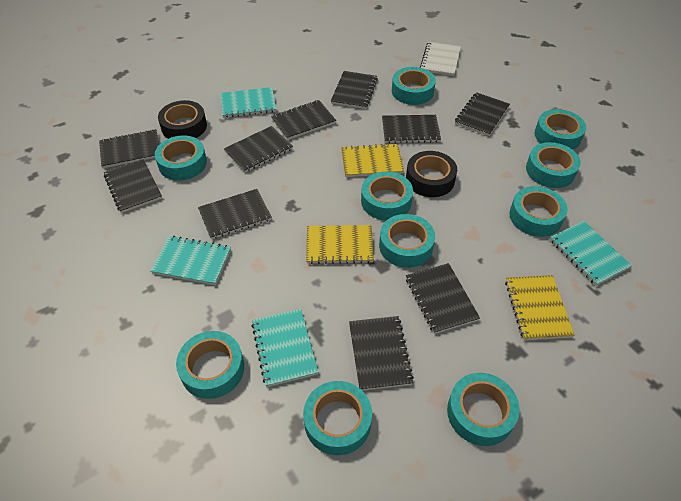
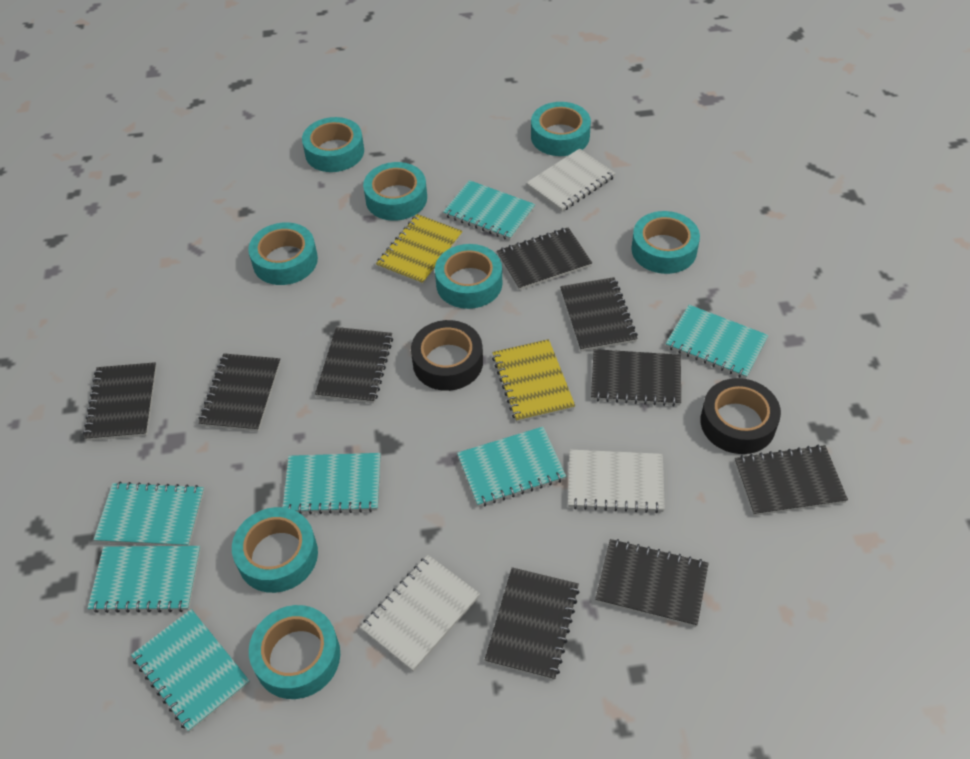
black notebook: 10 -> 9
turquoise notebook: 4 -> 7
turquoise tape: 10 -> 8
white notebook: 1 -> 3
yellow notebook: 3 -> 2

